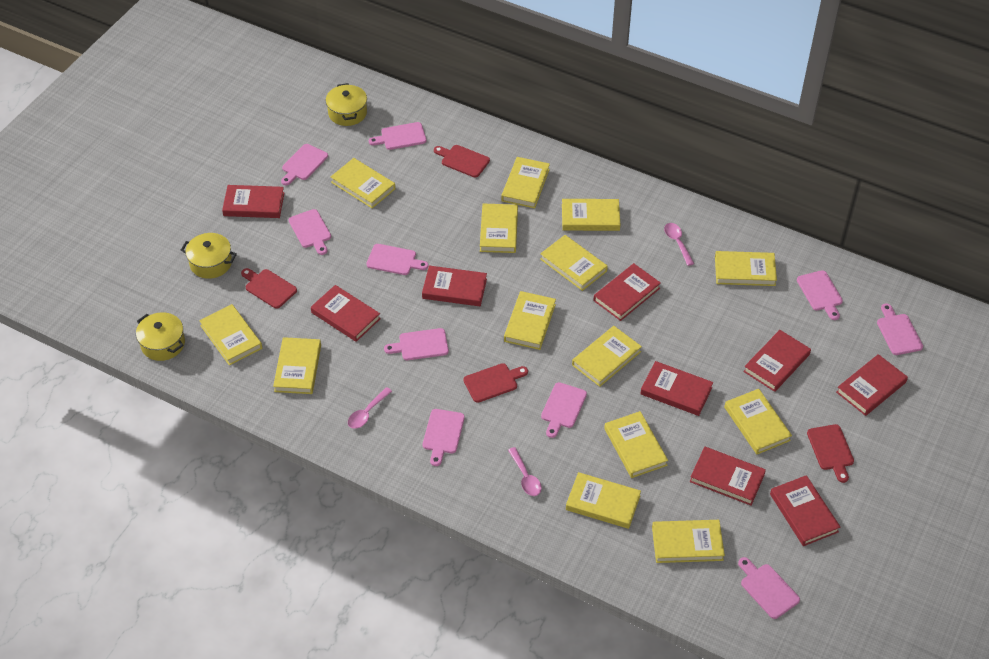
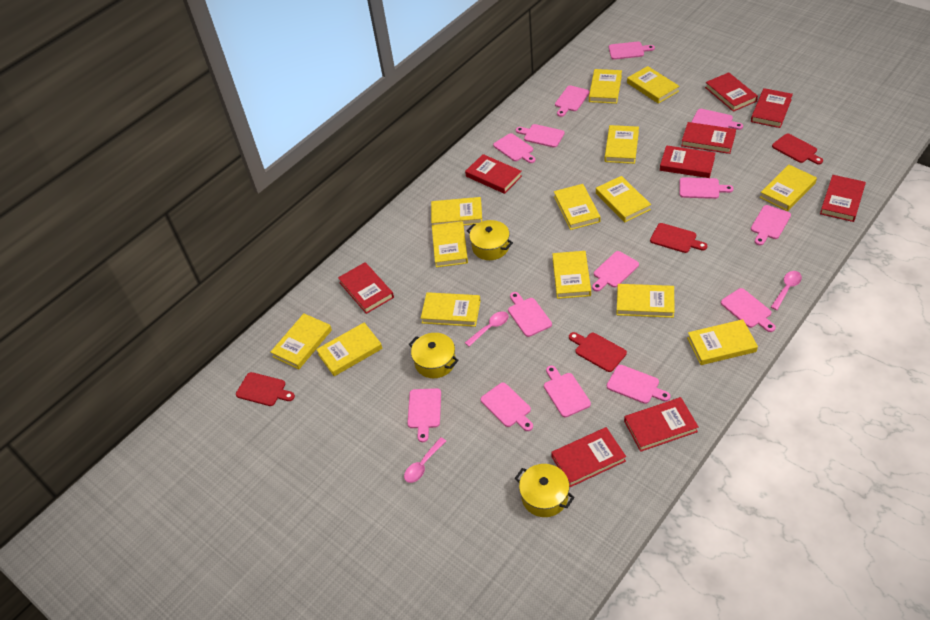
pink cutting board: 10 -> 14

